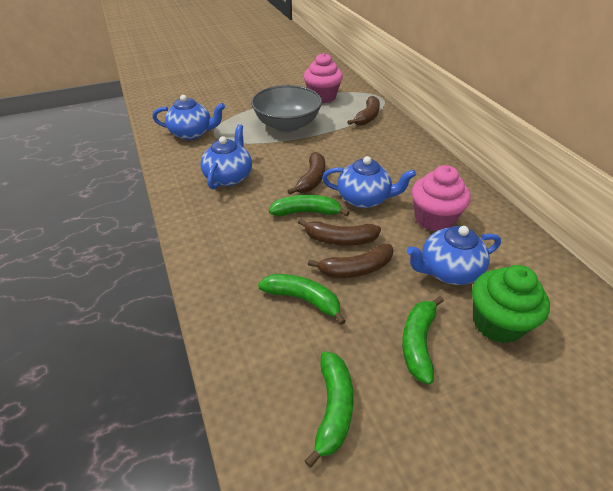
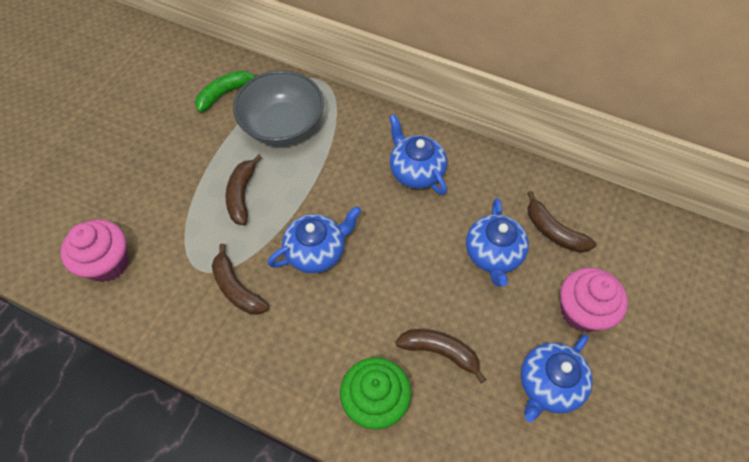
green banana: 4 -> 1

